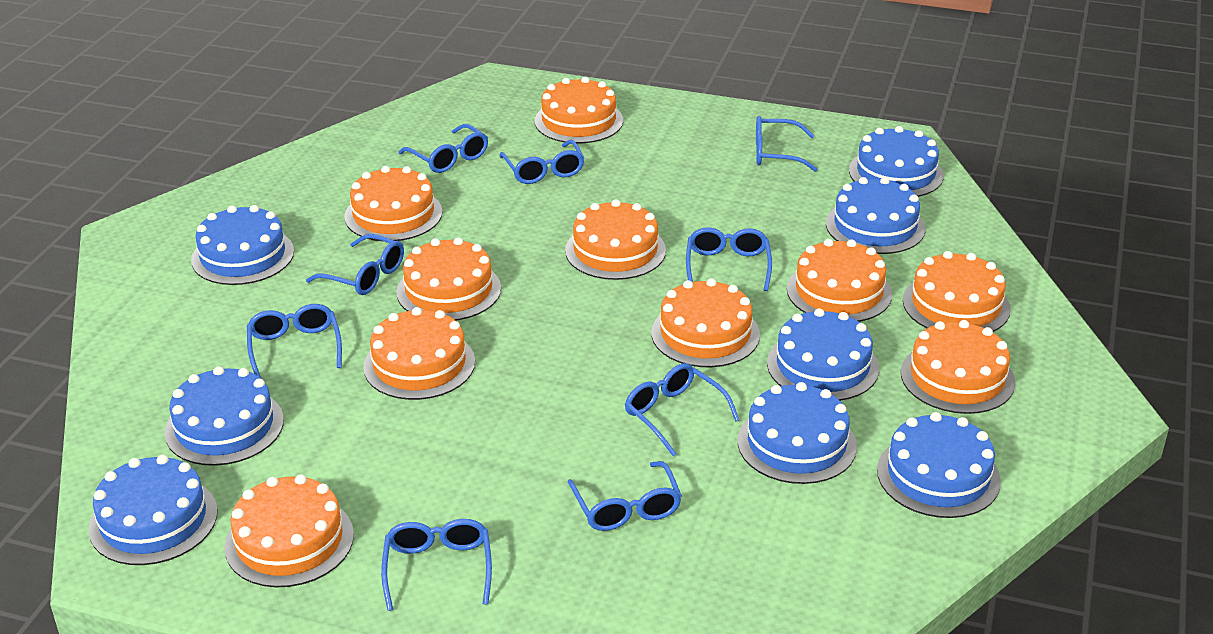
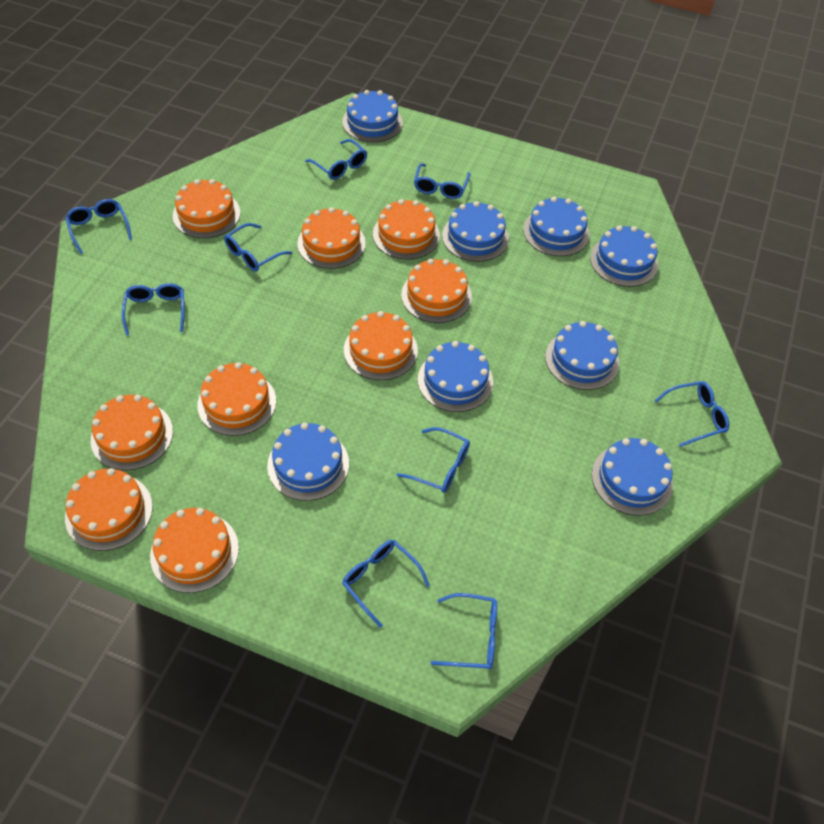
orange cake: 10 -> 9

